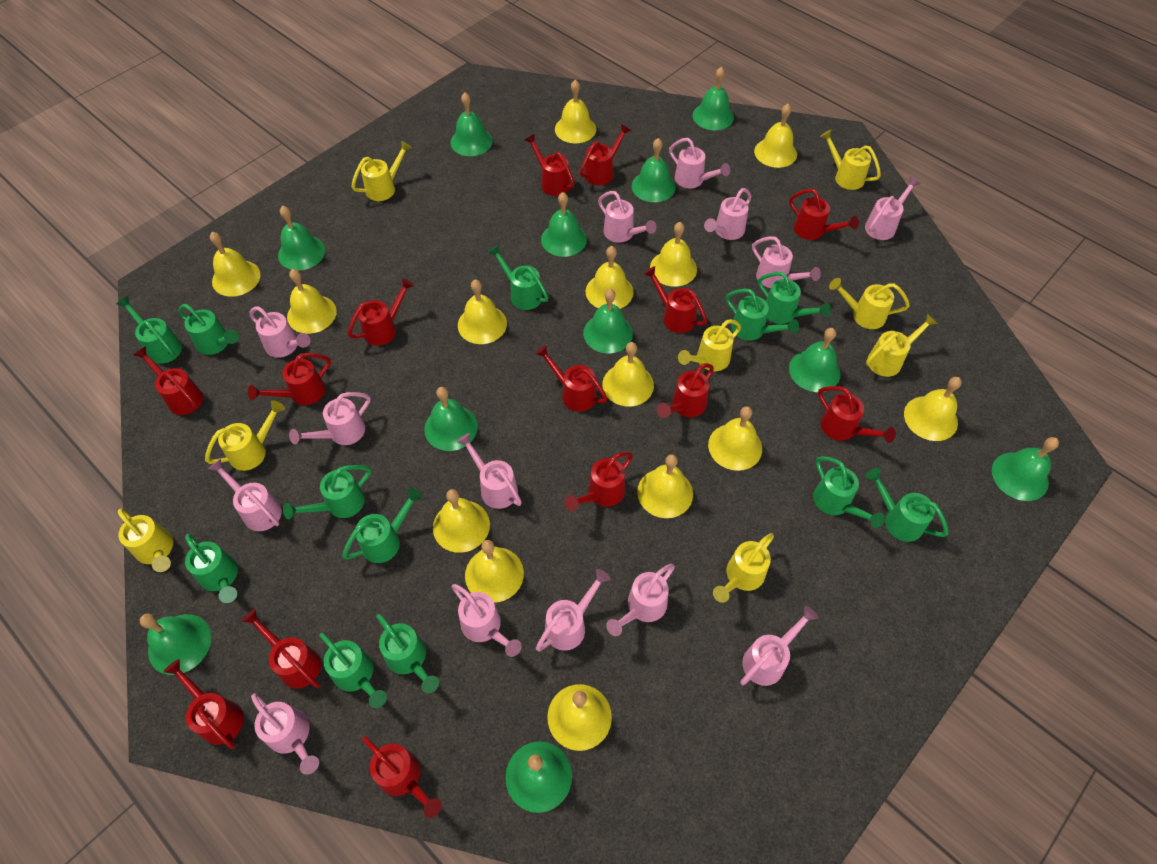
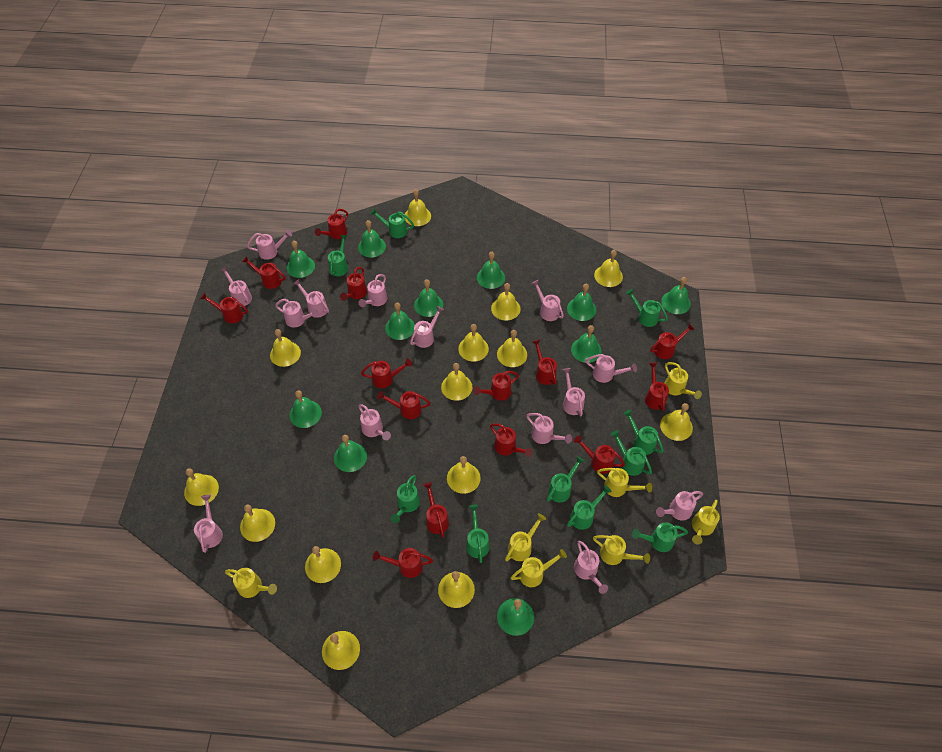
green watering can: 12 -> 10
yellow watering can: 8 -> 7

